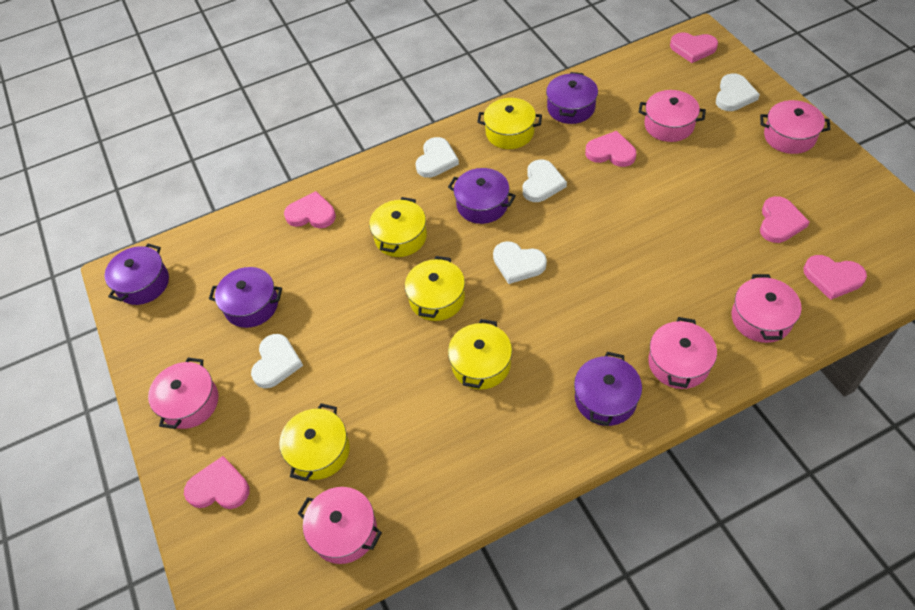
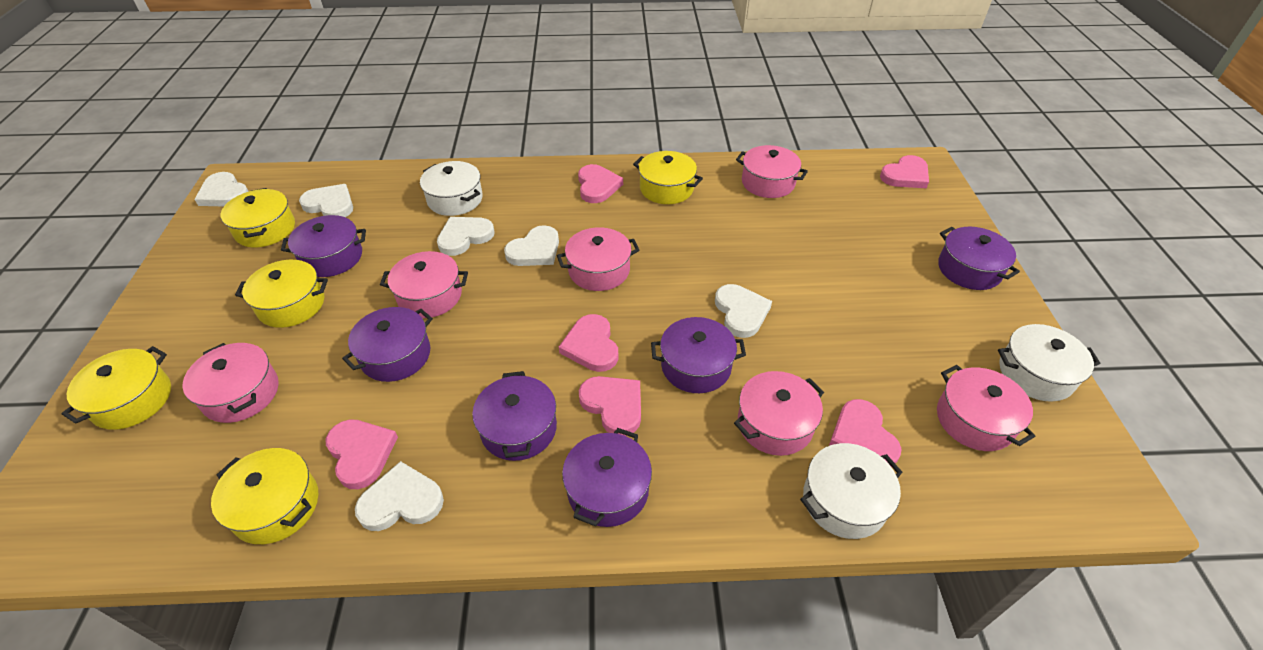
purple pot: 5 -> 6
white heart: 5 -> 6
white pot: 0 -> 3

